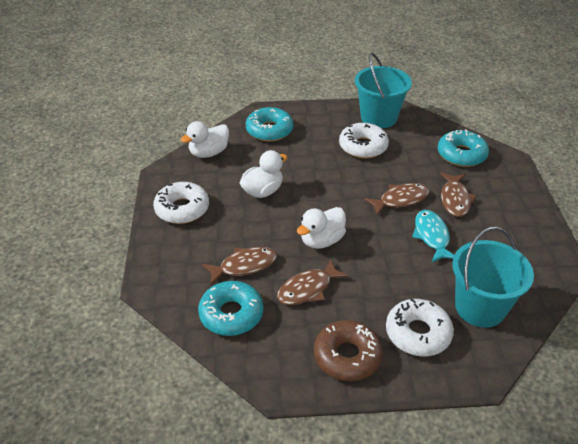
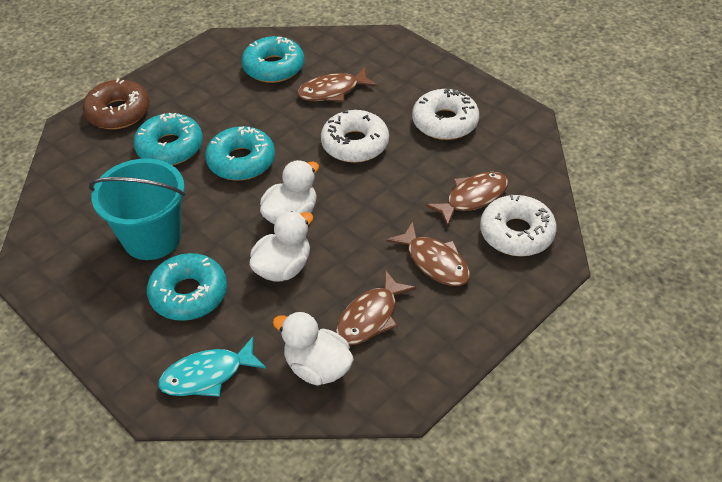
turquoise bucket: 2 -> 1
turquoise donut: 3 -> 4

